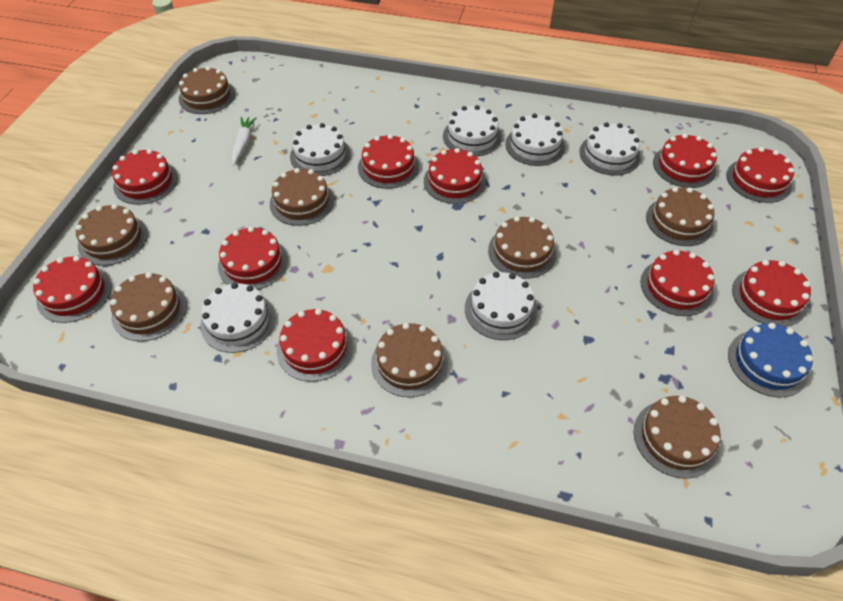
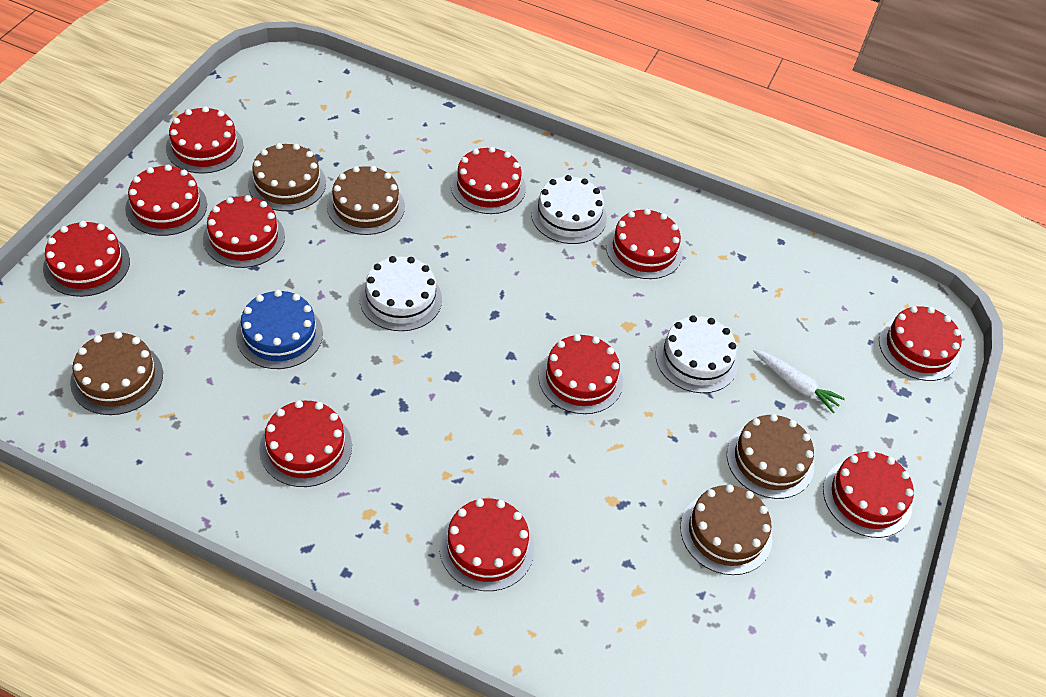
brown cake: 8 -> 5
red cake: 10 -> 11
white cake: 6 -> 3

